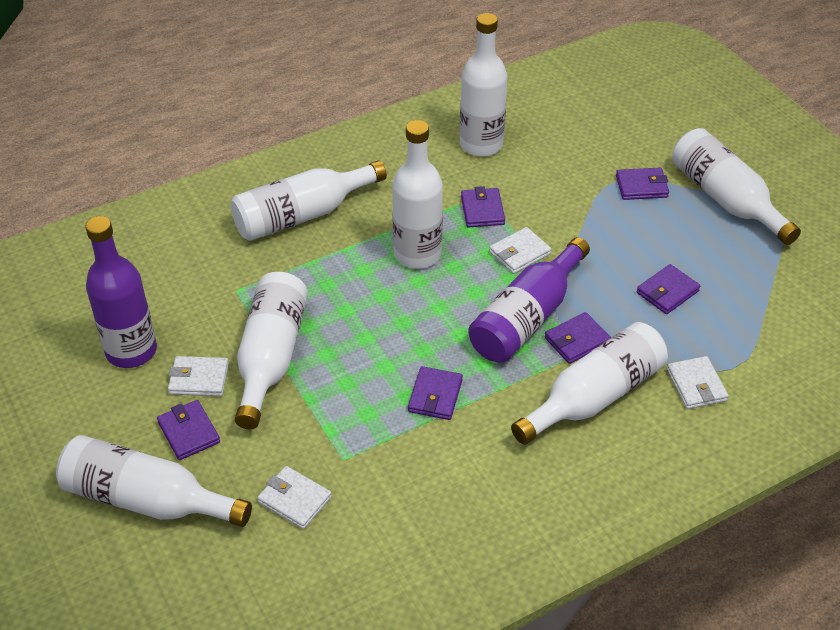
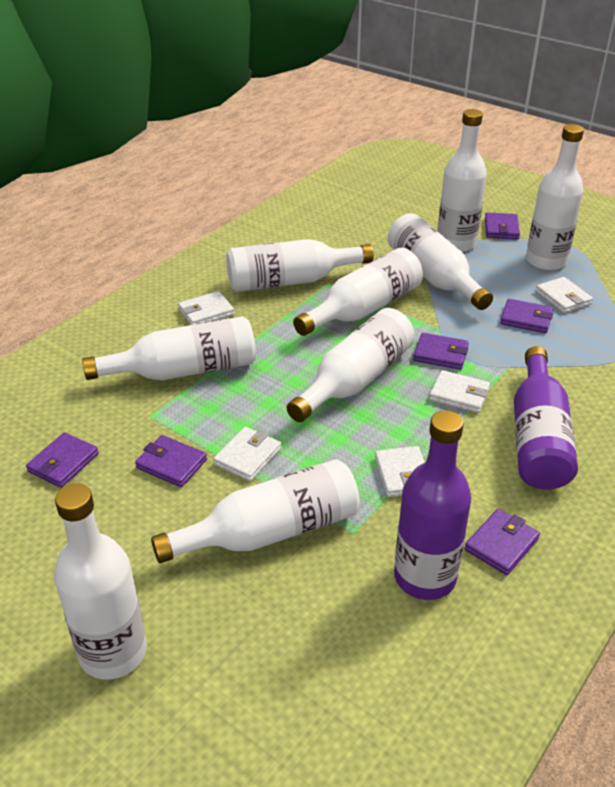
white bottle: 7 -> 9
white wallet: 4 -> 5

